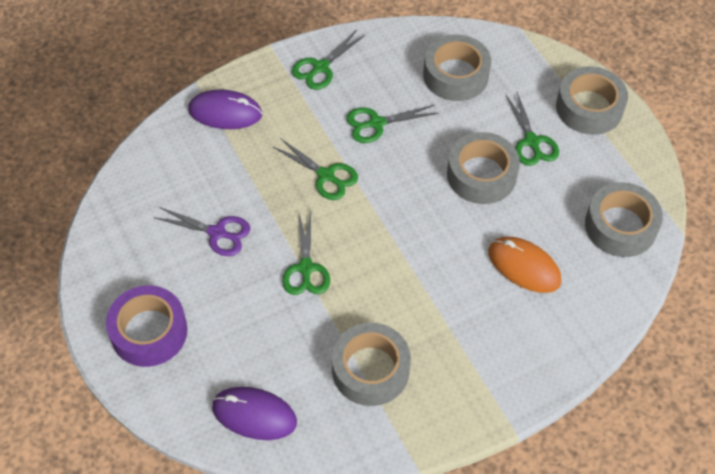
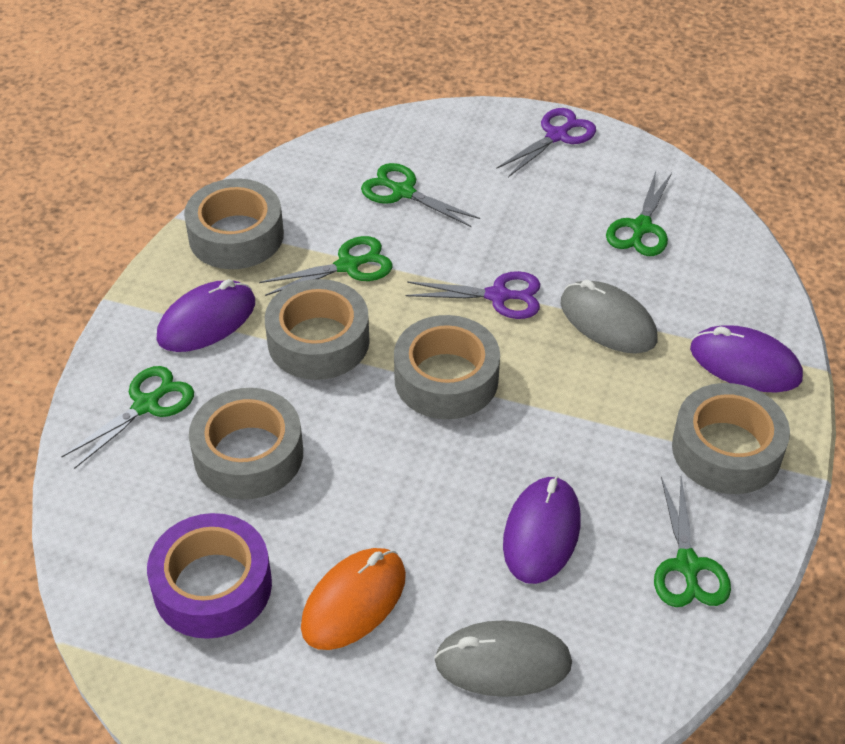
grey mouse: 0 -> 2
purple mouse: 2 -> 3
purple scissors: 1 -> 2

